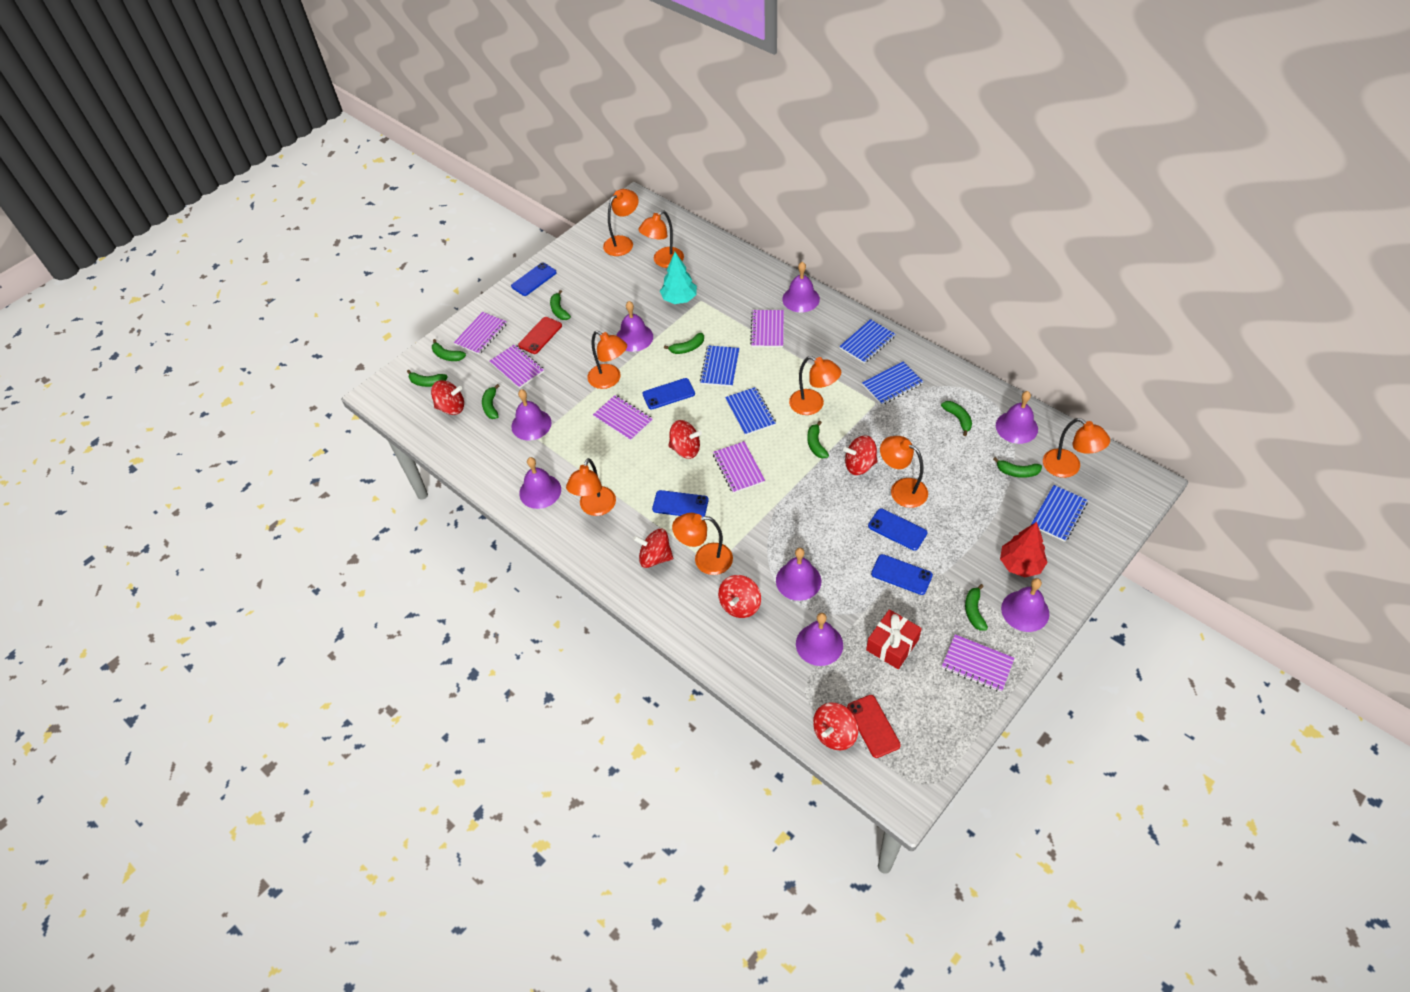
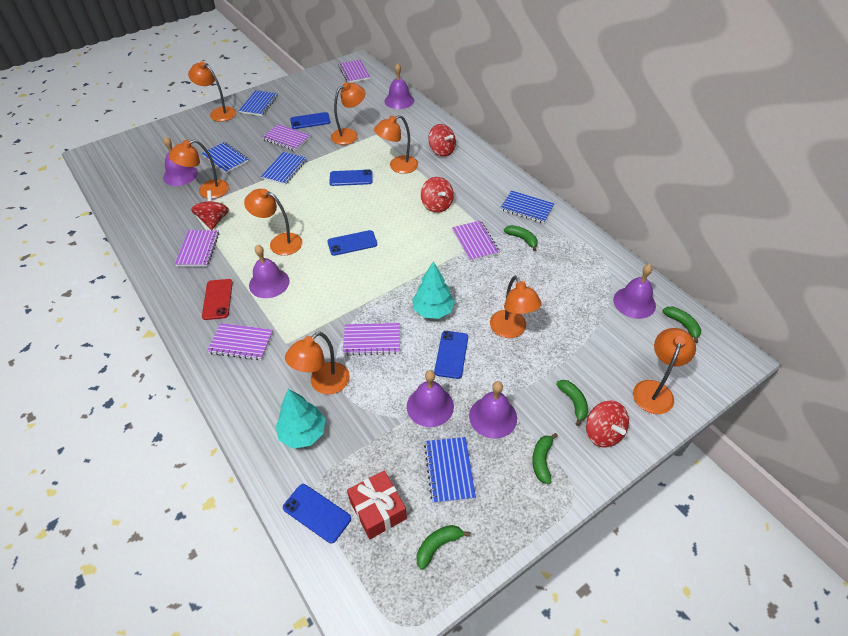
green banana: 9 -> 5
purple bell: 8 -> 6
red phone: 2 -> 1
red spinning top: 6 -> 4
red tree: 1 -> 0
turquoise tree: 1 -> 2

